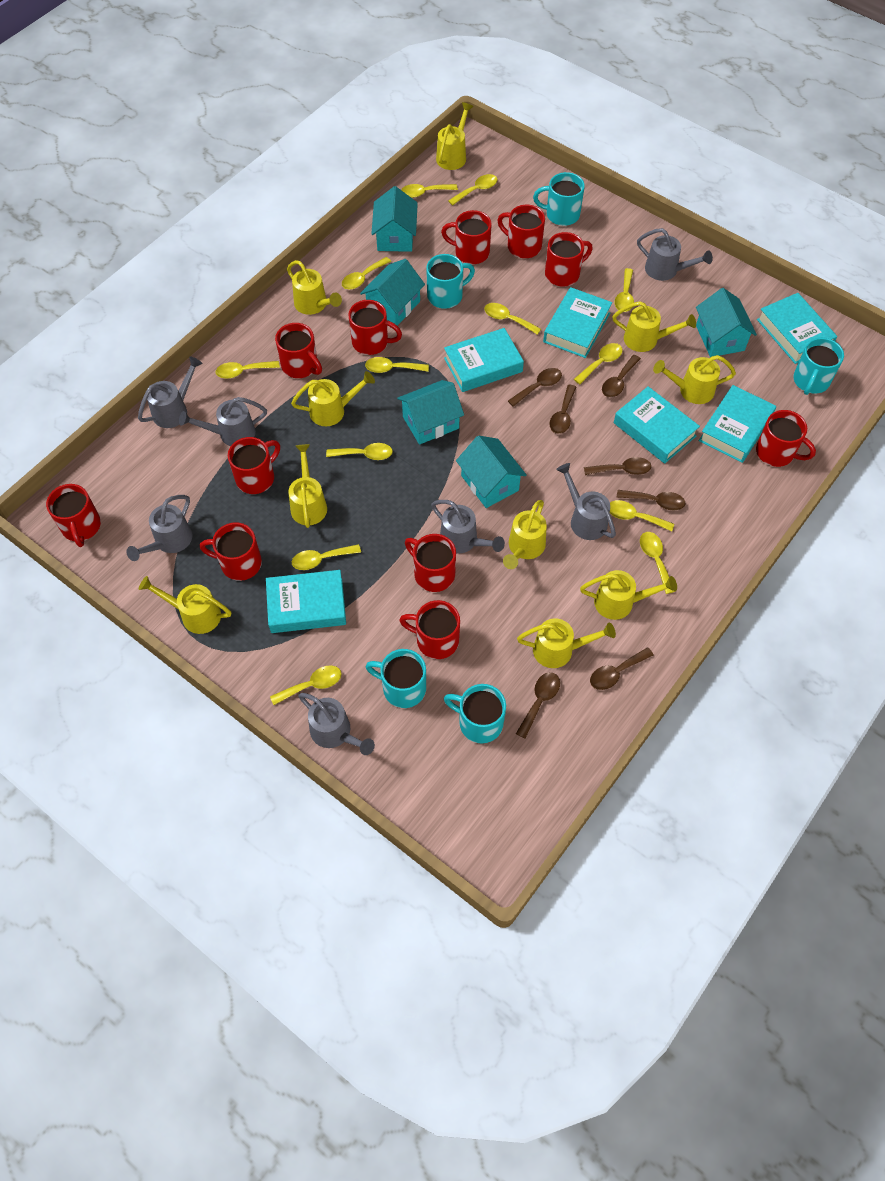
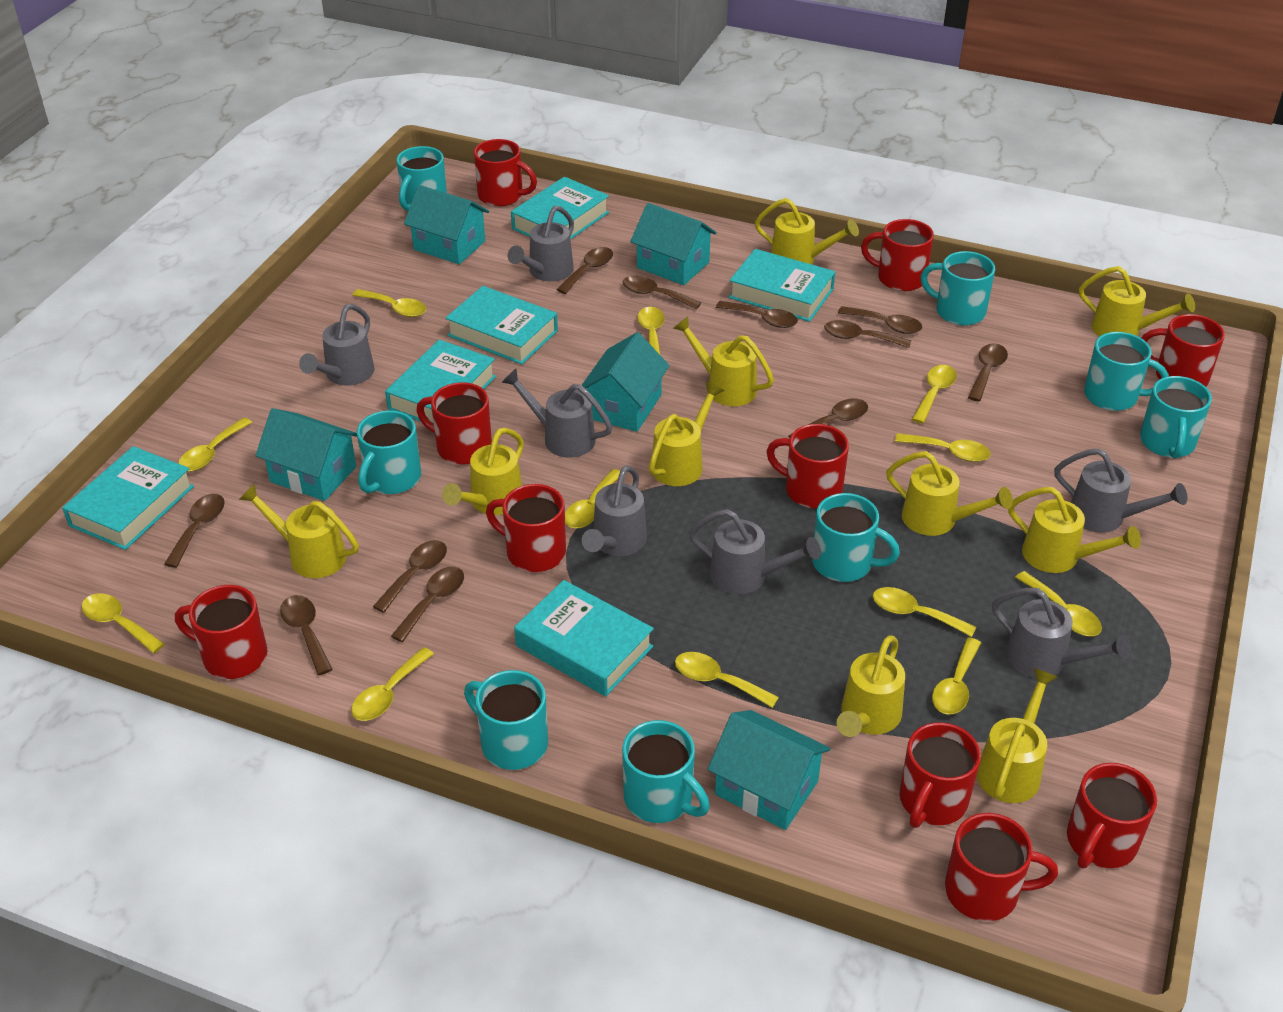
brown spoon: 7 -> 11
red mug: 11 -> 10
turquoise mug: 5 -> 8
yellow spoon: 13 -> 12

